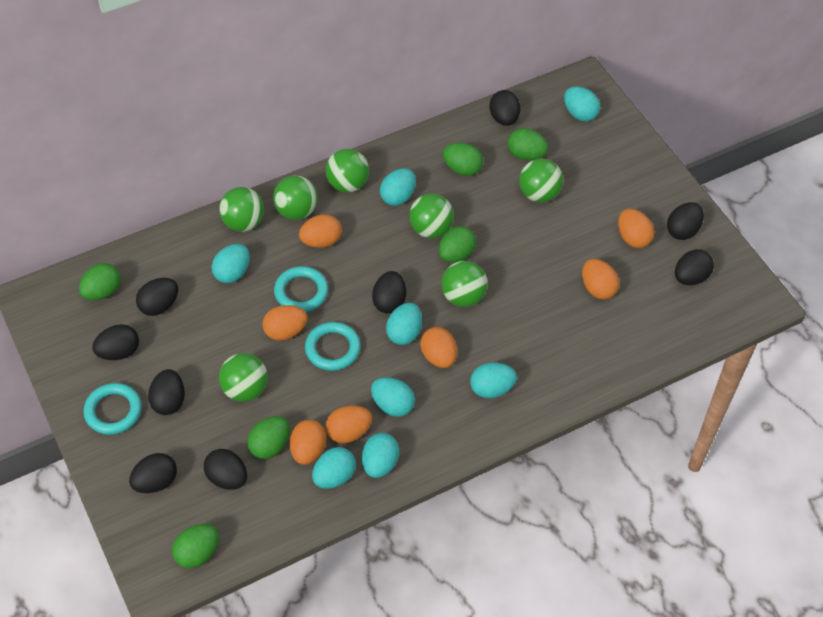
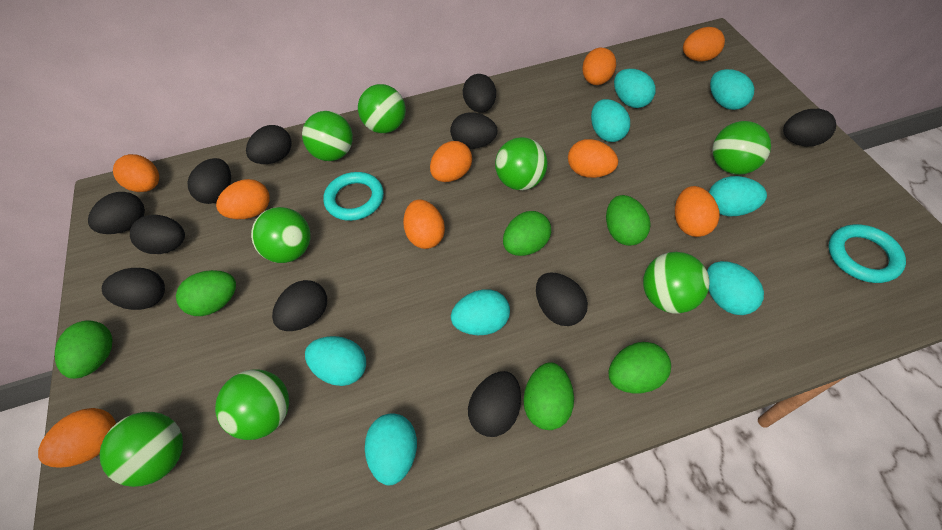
black egg: 9 -> 11
green ball: 7 -> 8
orange egg: 7 -> 9
turquoise ring: 3 -> 2

